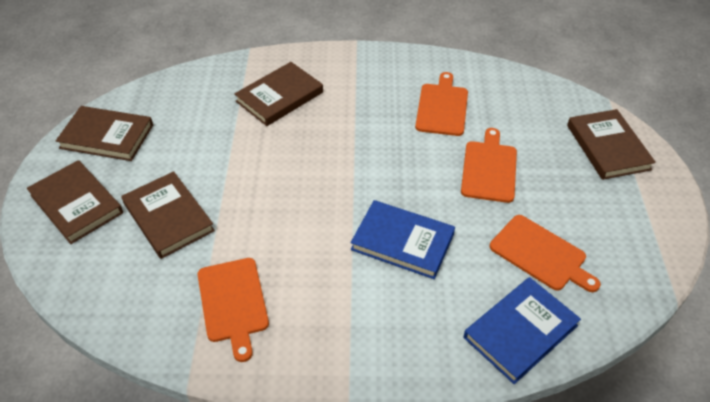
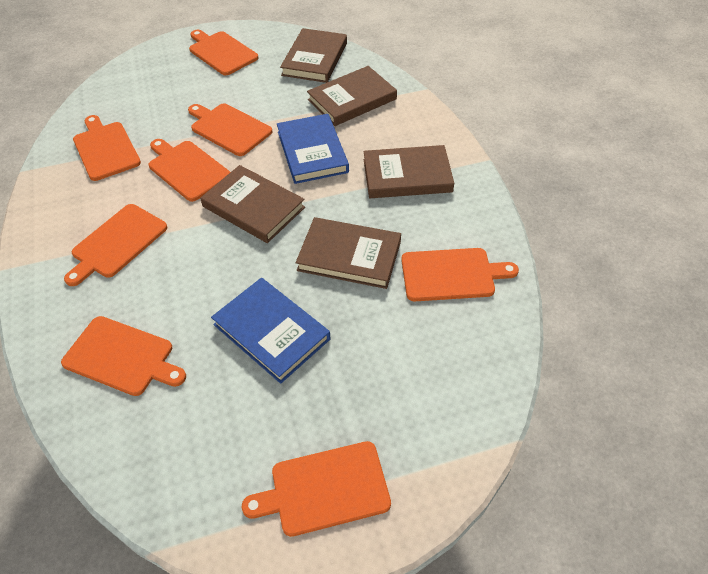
orange cutting board: 4 -> 8

